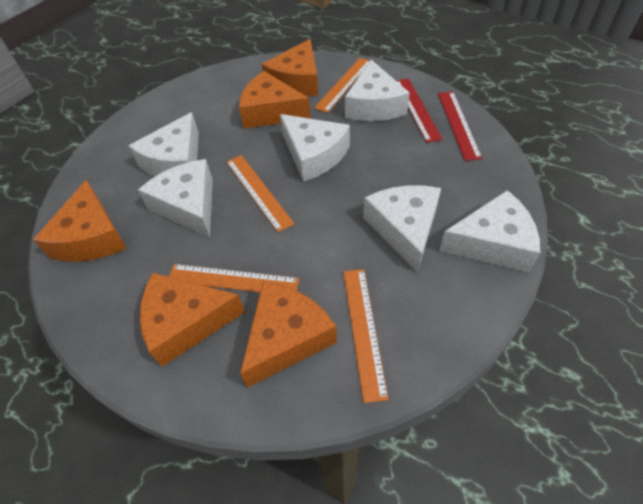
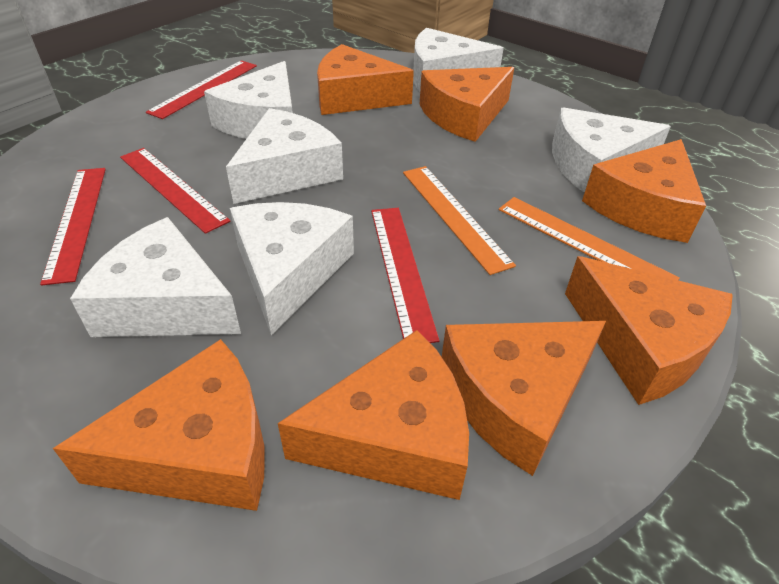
orange cheese: 5 -> 7
orange ruler: 4 -> 2
red ruler: 2 -> 4

